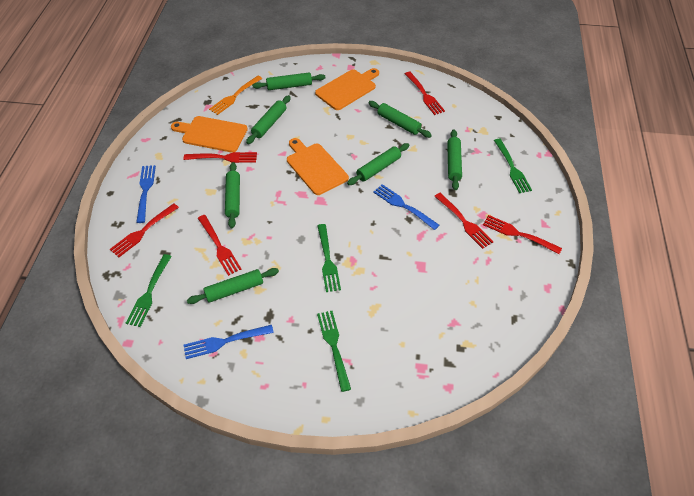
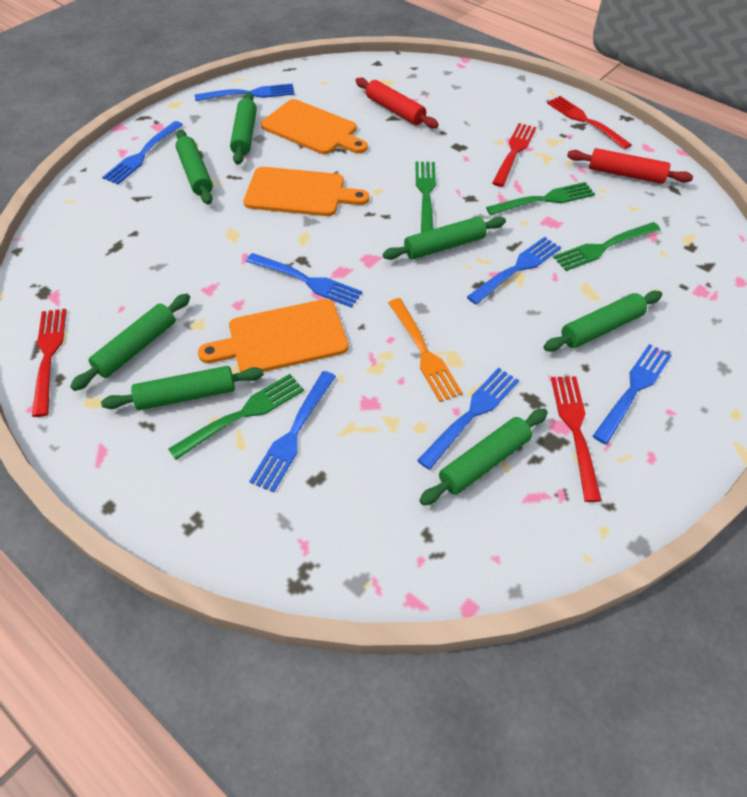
blue fork: 3 -> 7
red fork: 6 -> 4
red rolling pin: 0 -> 2

